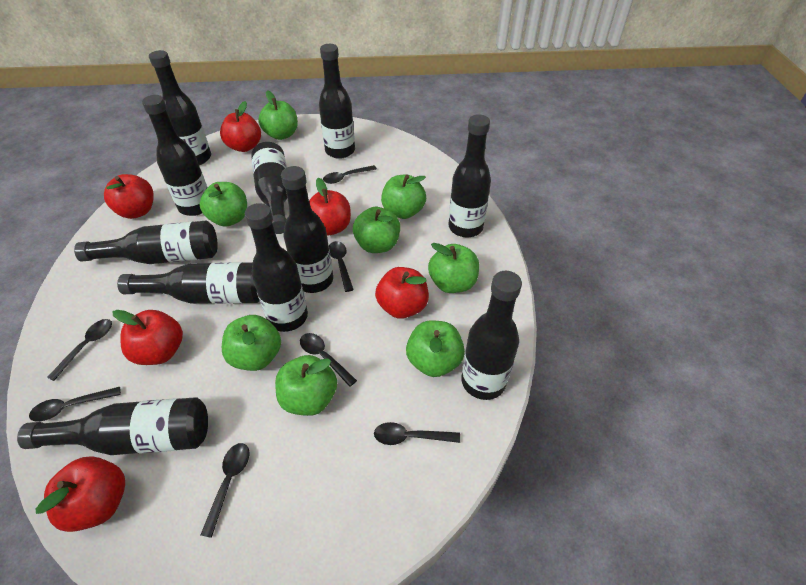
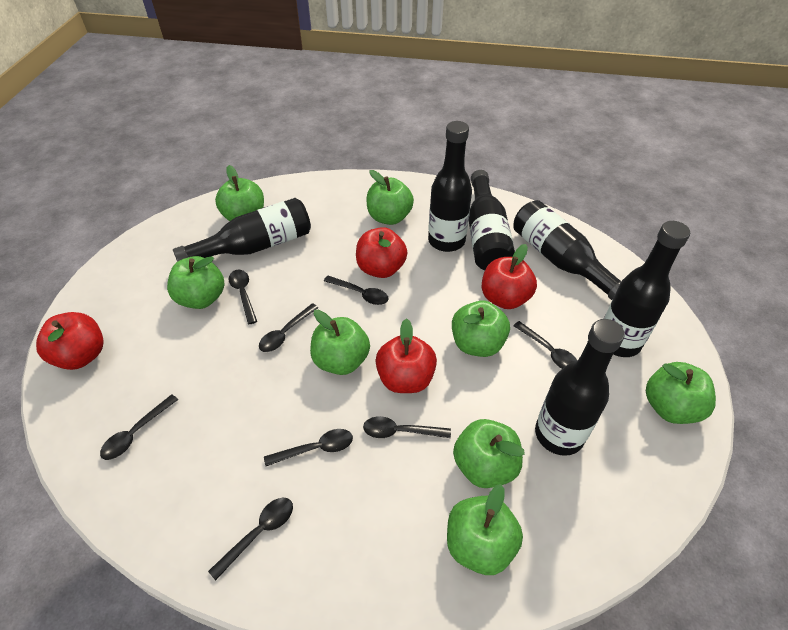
black bottle: 11 -> 6
black spoon: 7 -> 8
red apple: 6 -> 4

